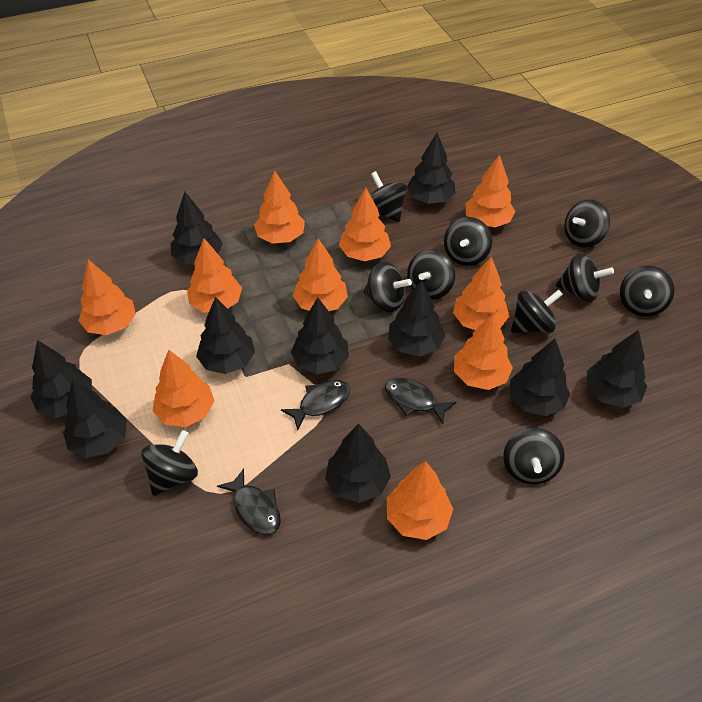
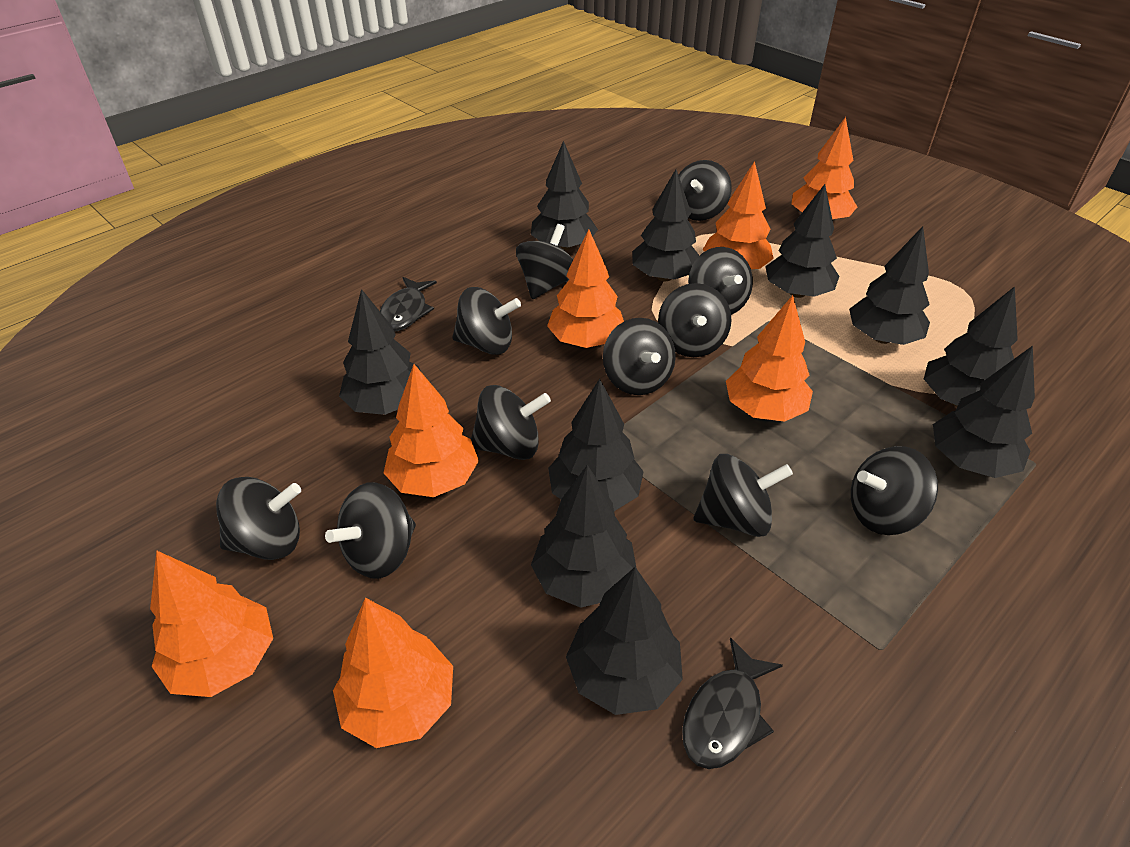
black fish: 3 -> 2
black spinning top: 10 -> 11
orange tree: 10 -> 7

